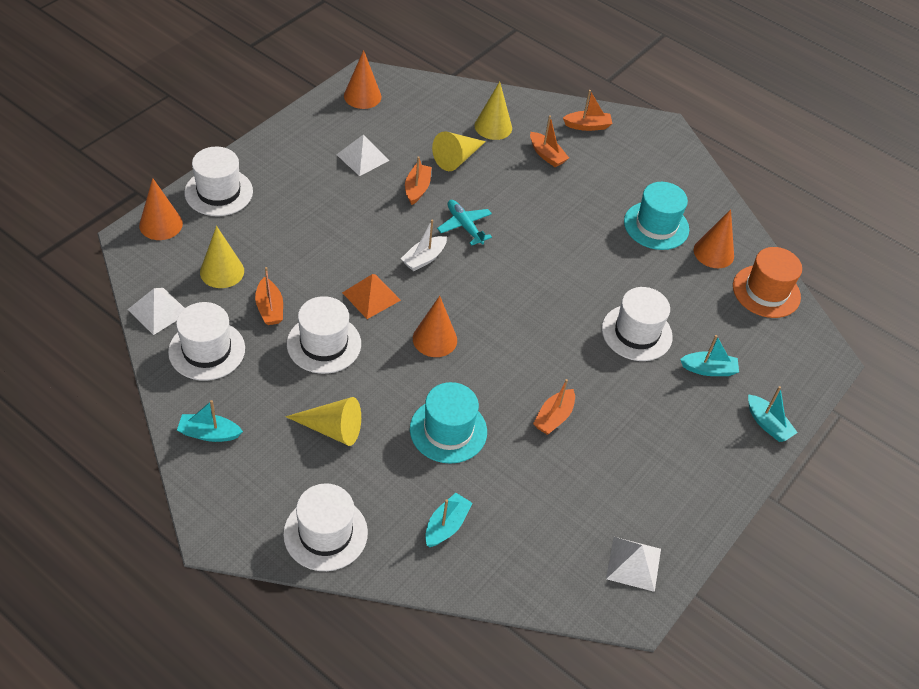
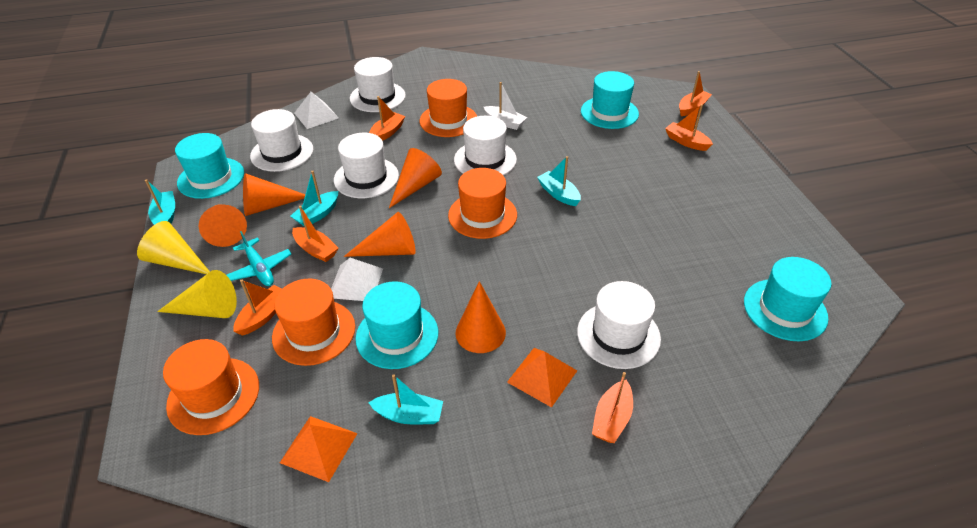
orange boat: 5 -> 6
orange cone: 4 -> 5
orange hat: 1 -> 4
orange pyramid: 1 -> 2
turquoise hat: 2 -> 4
white pyramid: 3 -> 2
yellow cone: 4 -> 2

